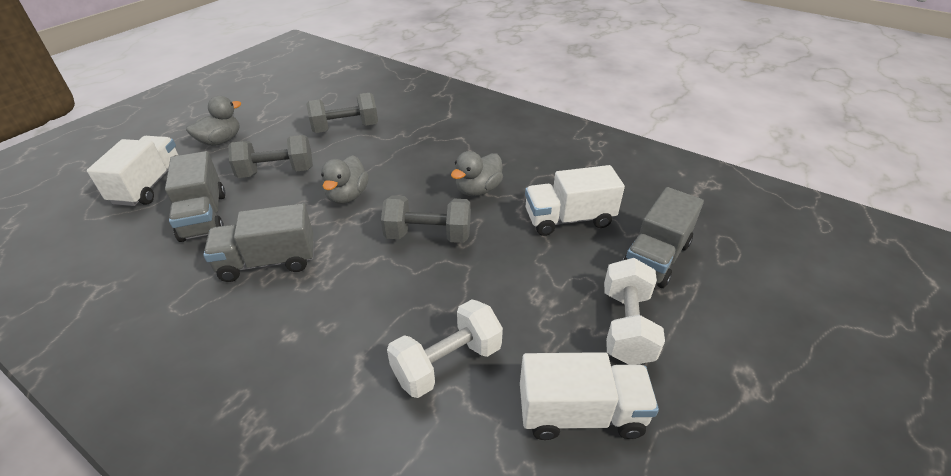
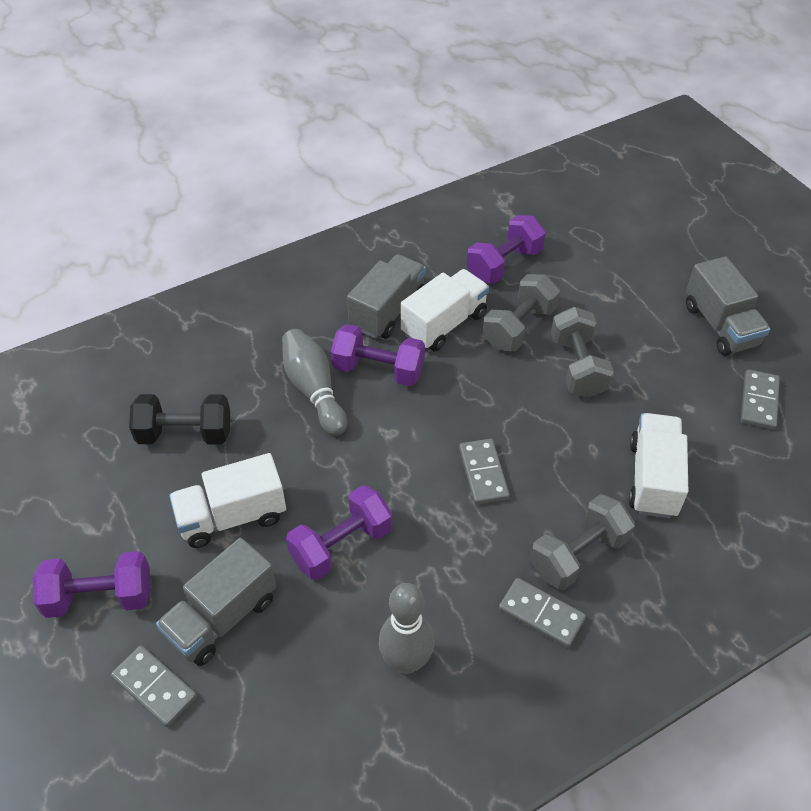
black dumbbell: 0 -> 1
grey bowling pin: 0 -> 2
grey domino: 0 -> 4
grey duck: 3 -> 0
purple dumbbell: 0 -> 4
white dumbbell: 2 -> 0

